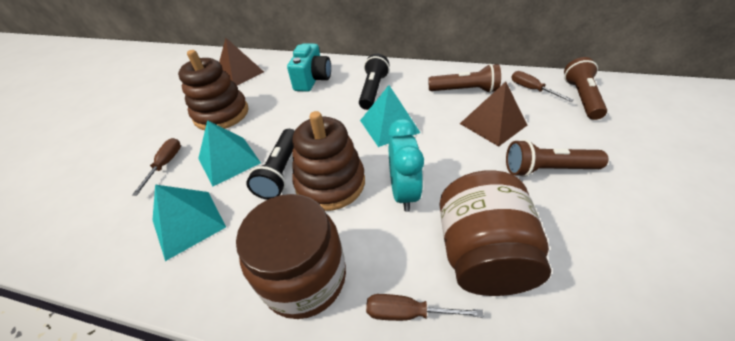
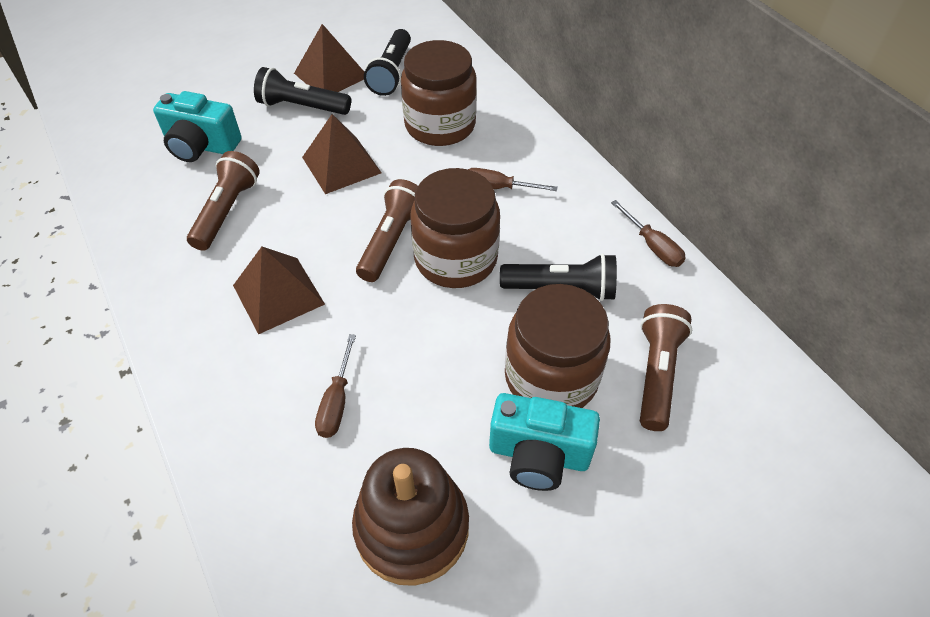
black flashlight: 2 -> 3
brown jar: 2 -> 3
brown pyramid: 2 -> 3
brown stacking toy: 2 -> 1
turquoise camera: 1 -> 2
turquoise clock: 1 -> 0
turquoise pyramid: 3 -> 0

